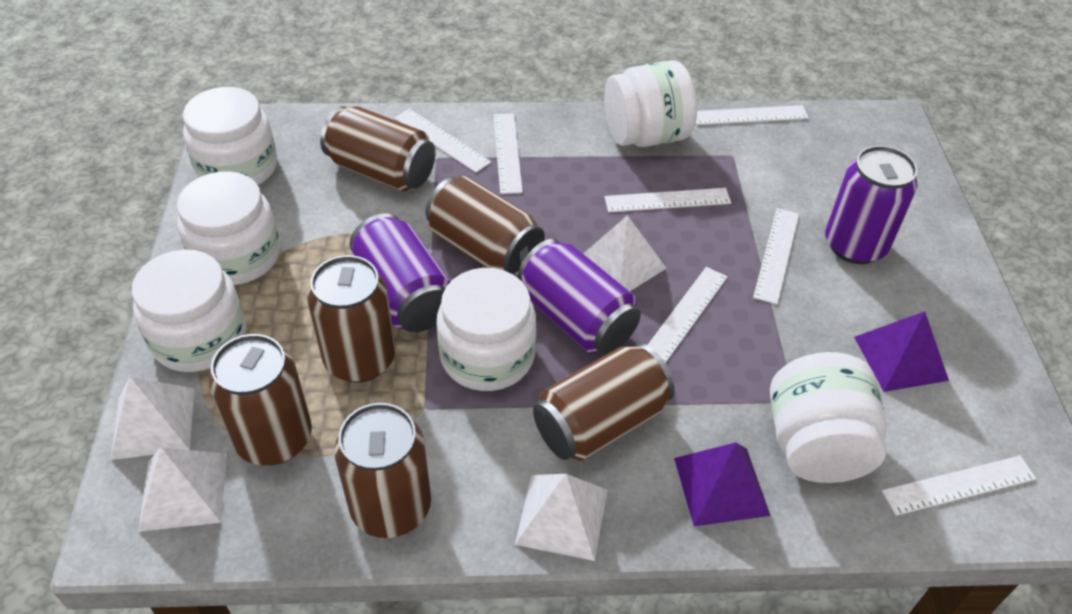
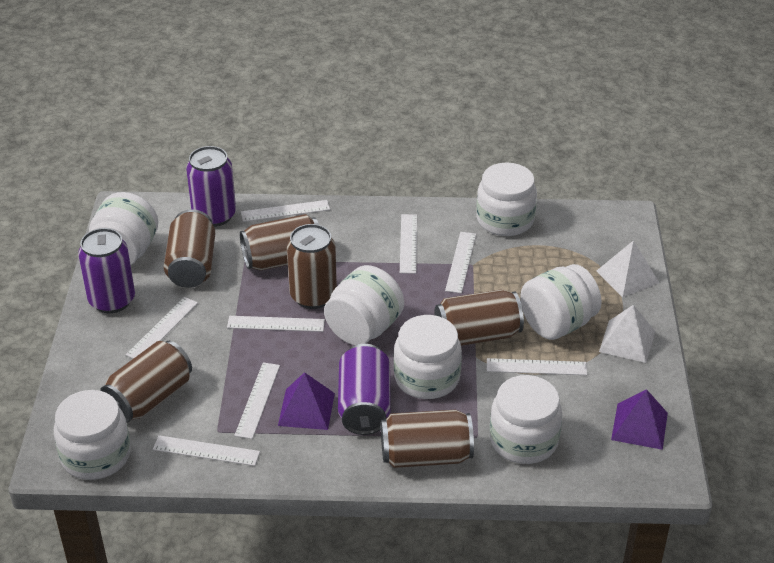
white jar: 6 -> 7
white pyramid: 4 -> 2
white ruler: 7 -> 8

